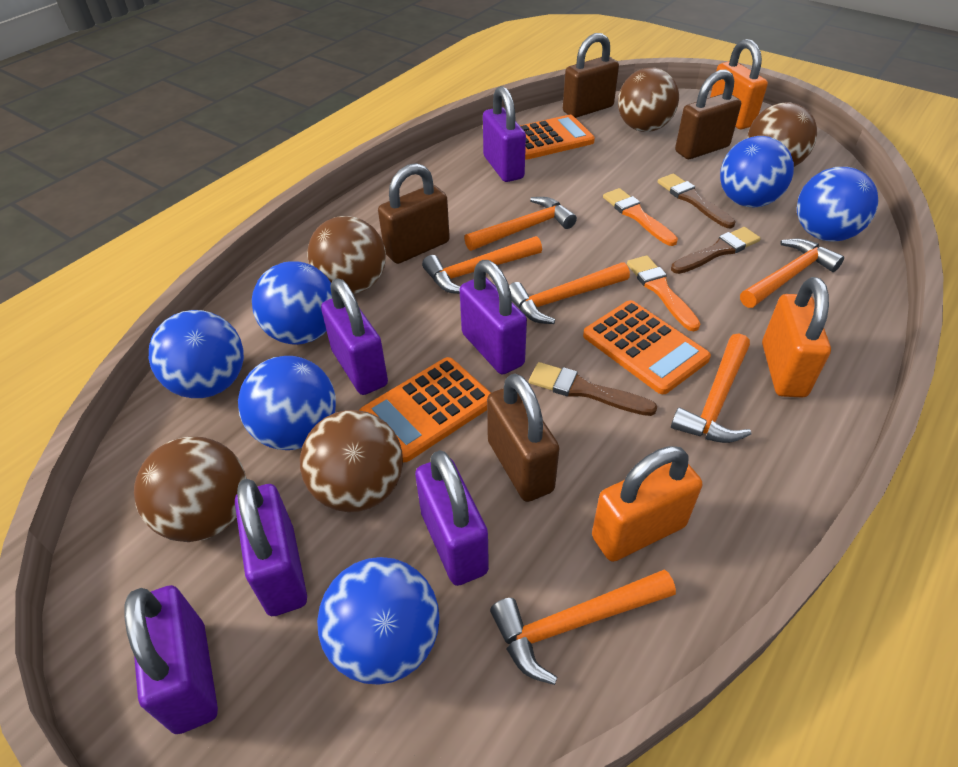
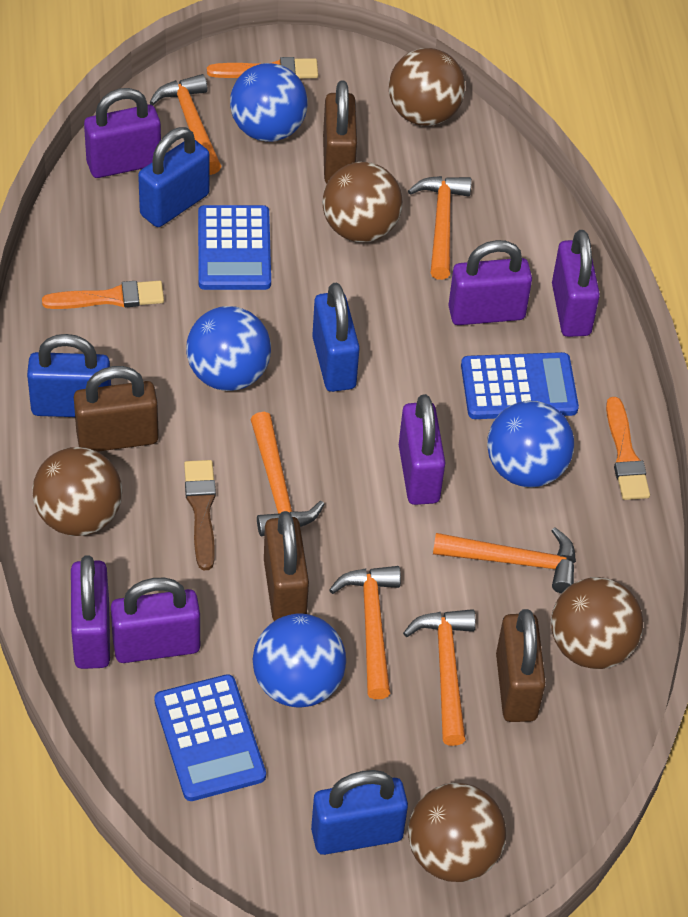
blue ball: 6 -> 4
blue calculator: 0 -> 3
blue padlock: 0 -> 4
brown brush: 3 -> 1
orange brush: 2 -> 3
orange calculator: 3 -> 0
orange padlock: 3 -> 0

